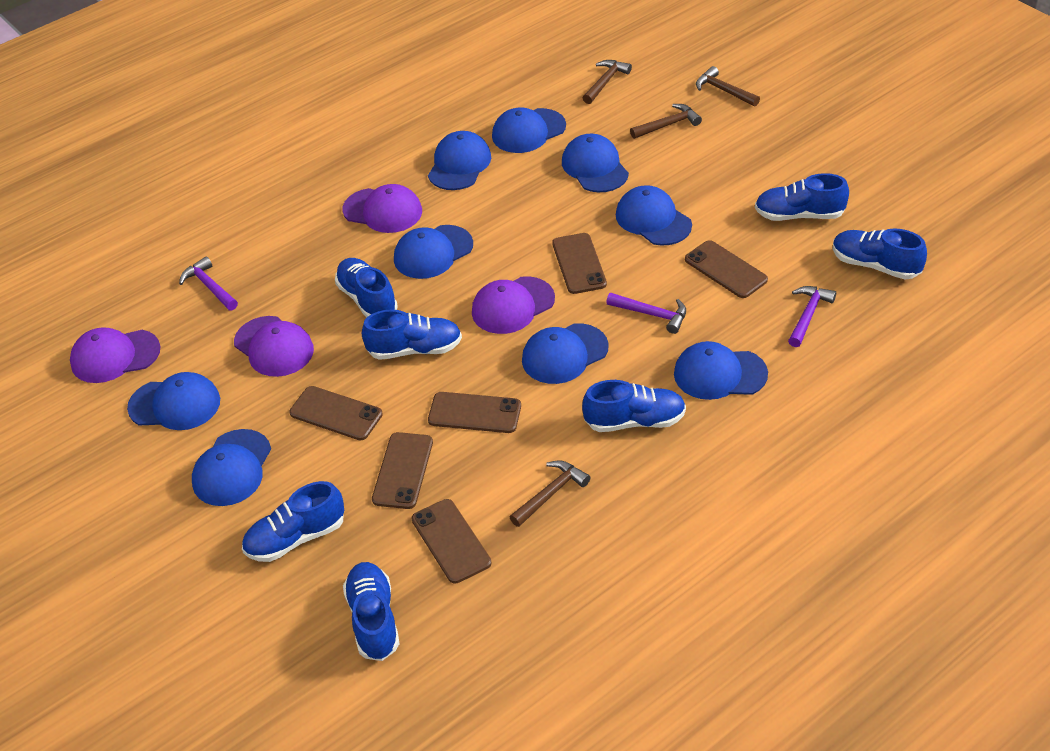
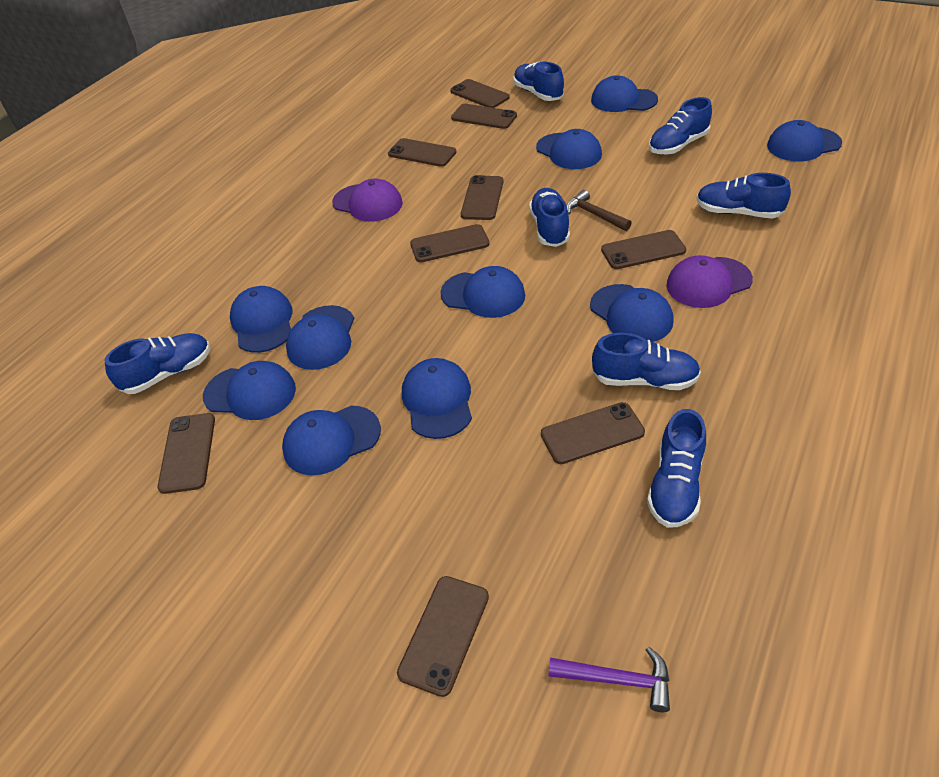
blue cap: 9 -> 10
brown hammer: 4 -> 1
brown phone: 6 -> 9
purple cap: 4 -> 2
purple hammer: 3 -> 1

